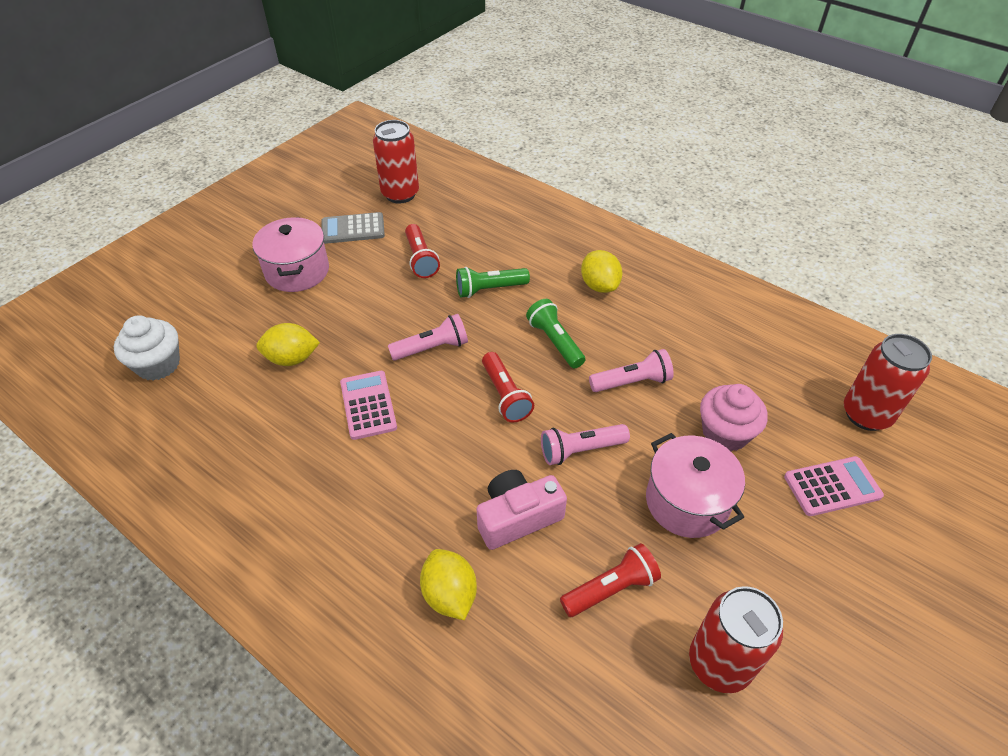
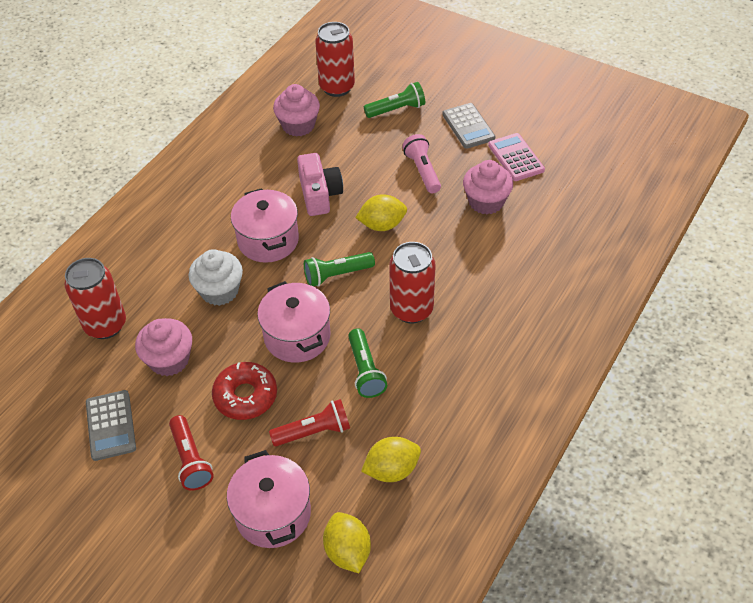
green flashlight: 2 -> 3
grey calculator: 1 -> 2
pink calculator: 2 -> 1
pink cupcake: 1 -> 3
pink flashlight: 3 -> 1
pink pot: 2 -> 3
red donut: 0 -> 1
red flashlight: 3 -> 2

